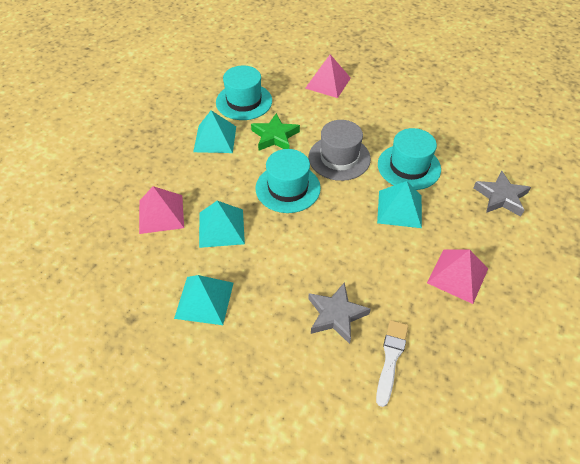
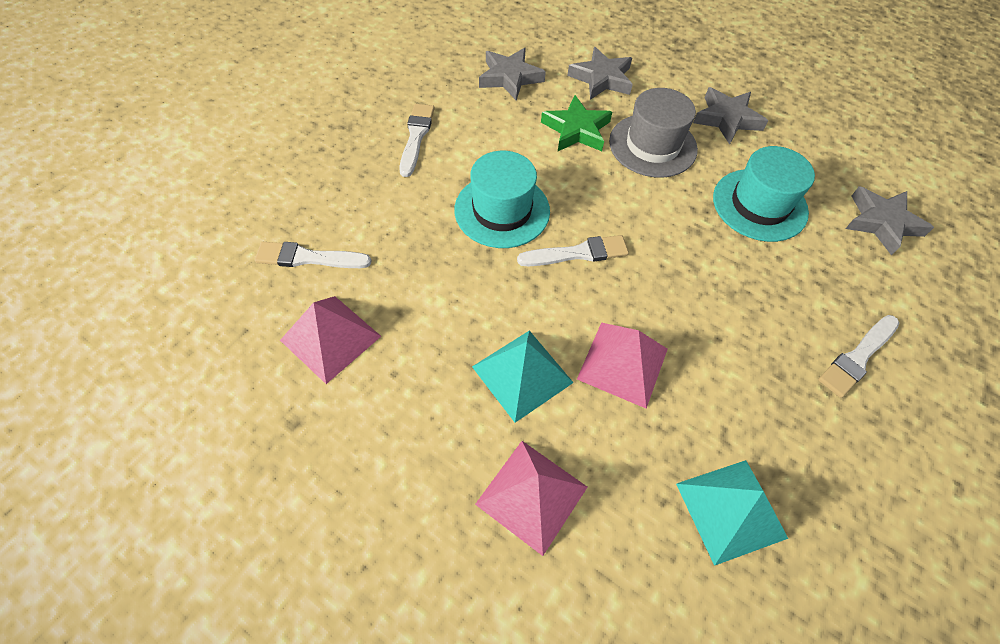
grey star: 2 -> 4
turquoise hat: 3 -> 2
turquoise pyramid: 4 -> 2
white brush: 1 -> 4

